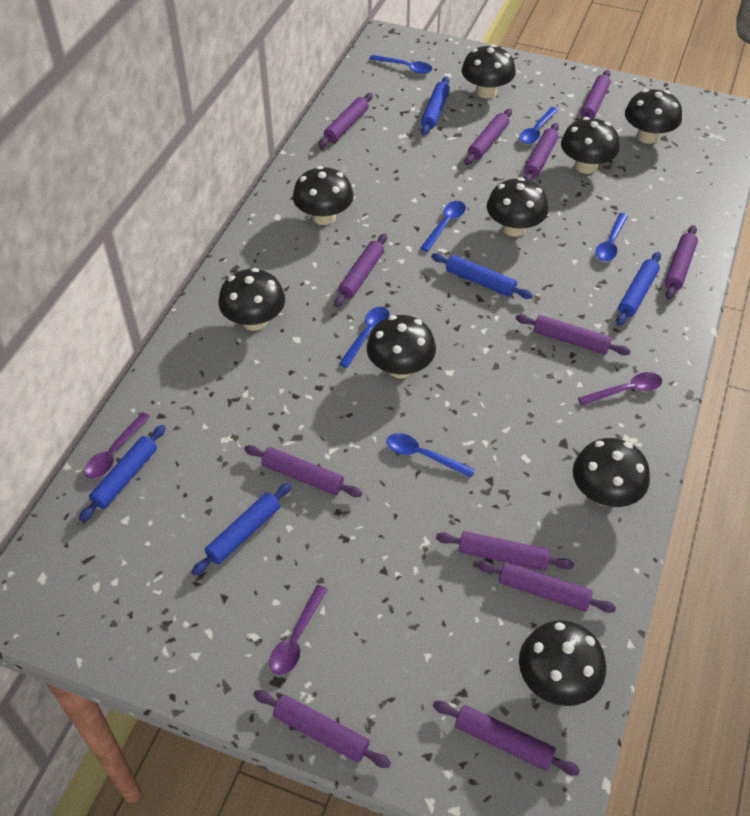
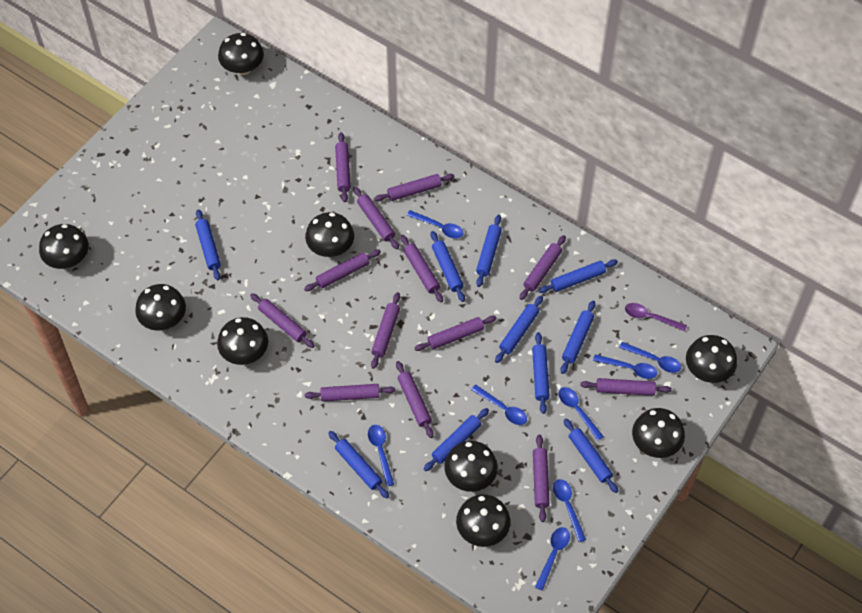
blue rolling pin: 5 -> 10
blue spoon: 6 -> 8
purple rolling pin: 12 -> 13
purple spoon: 3 -> 1

